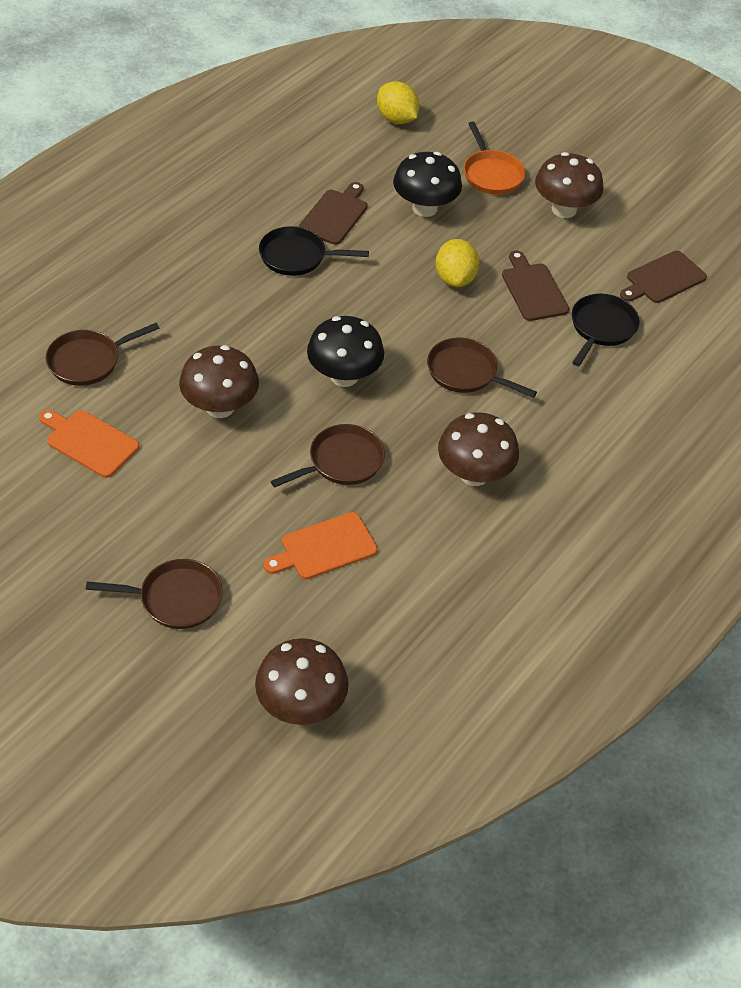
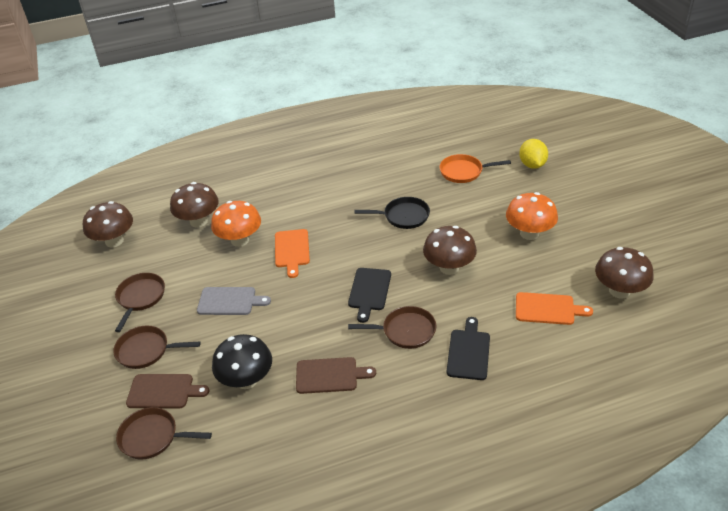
black cutting board: 0 -> 2
black mushroom: 2 -> 1
black pan: 2 -> 1
brown cutting board: 3 -> 2
grey cutting board: 0 -> 1
orange mushroom: 0 -> 2
yellow lemon: 2 -> 1

